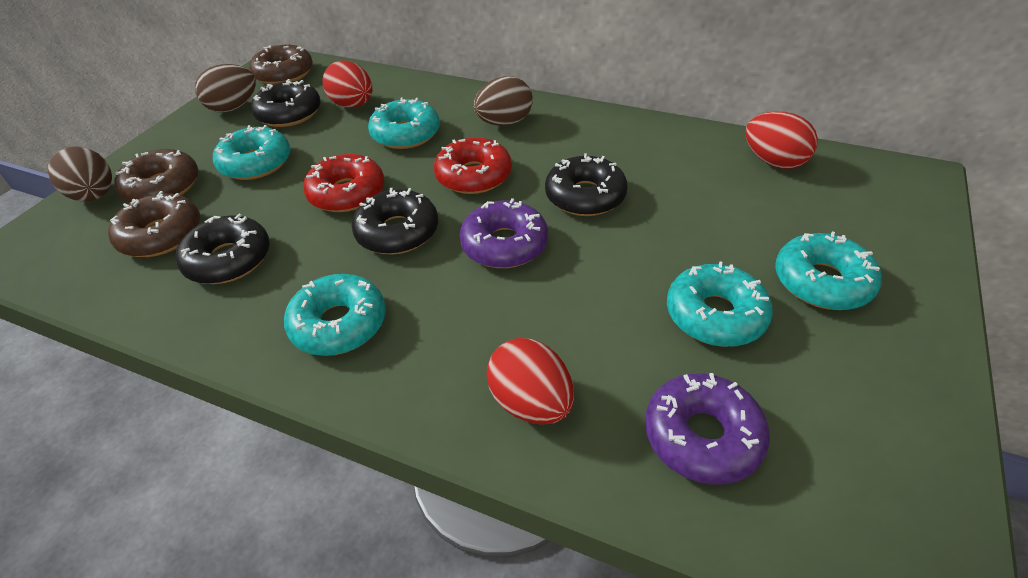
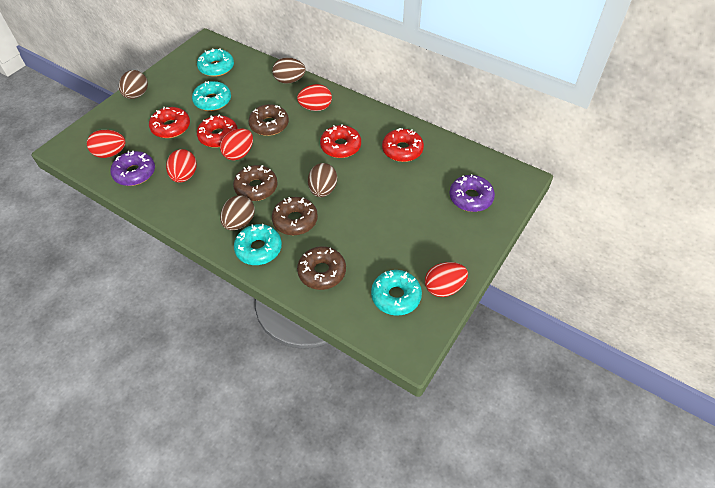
black donut: 4 -> 0
brown donut: 3 -> 4
brown egg: 3 -> 4
red donut: 2 -> 4
red egg: 3 -> 5
turquoise donut: 5 -> 4

